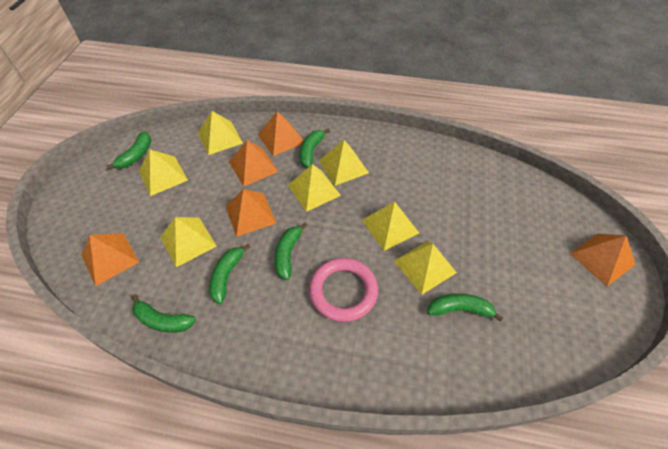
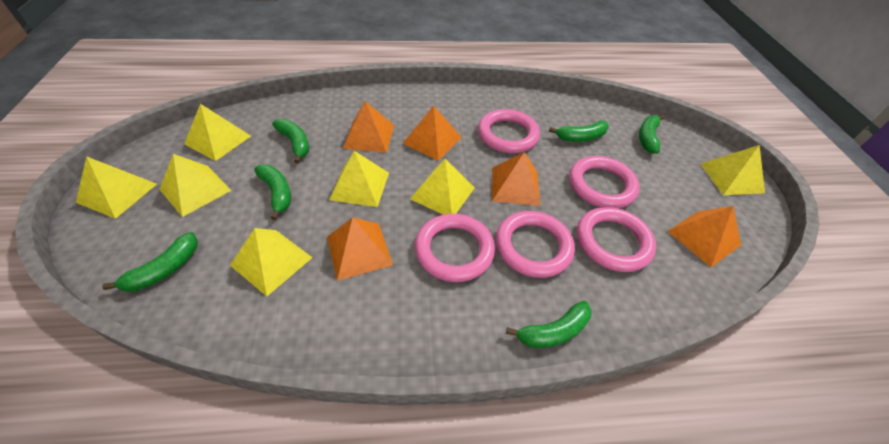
pink ring: 1 -> 5

